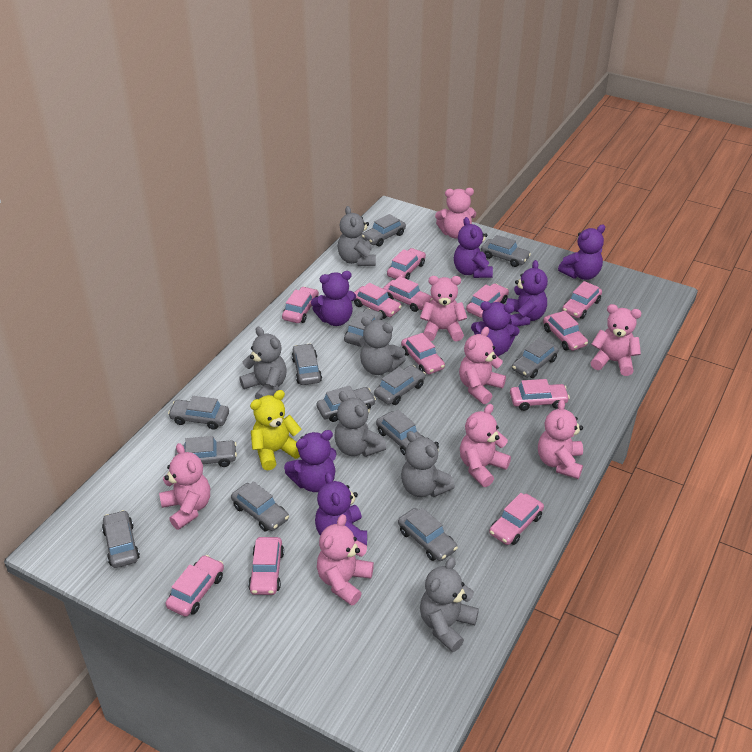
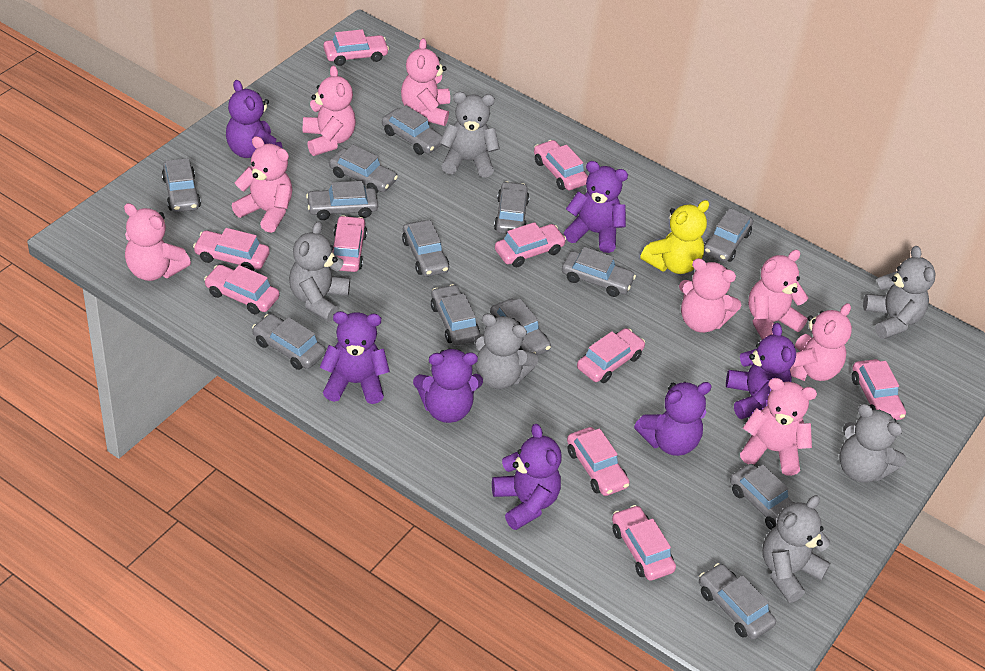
pink car: 12 -> 10

